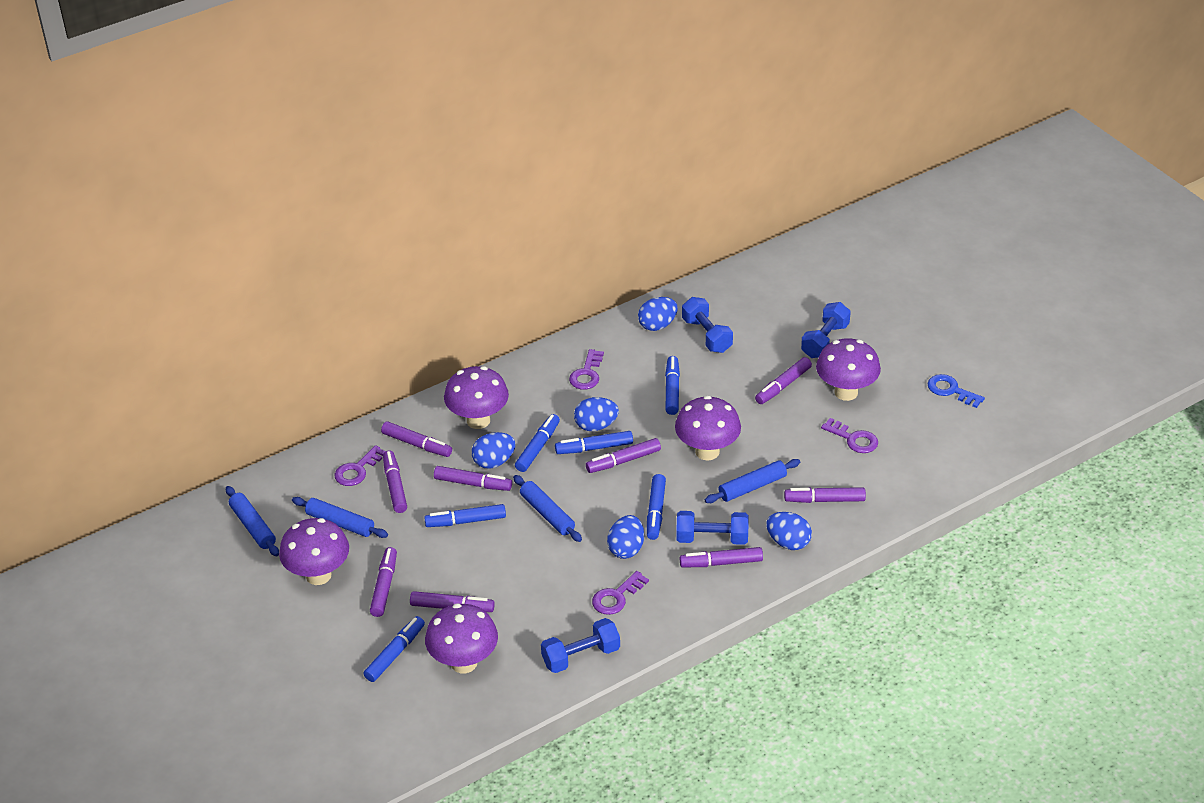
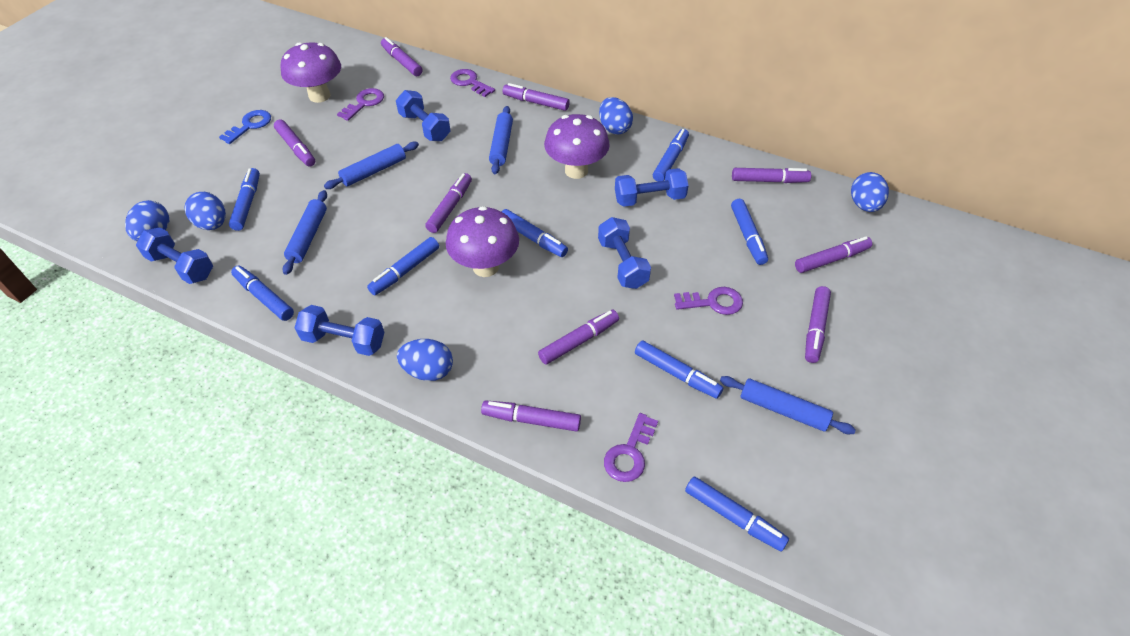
blue dumbbell: 4 -> 5
blue marker: 6 -> 8
purple mushroom: 5 -> 3

